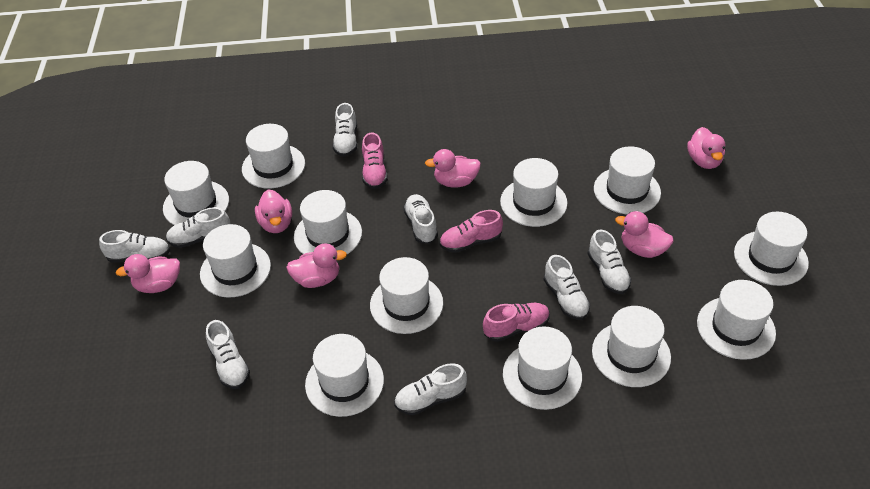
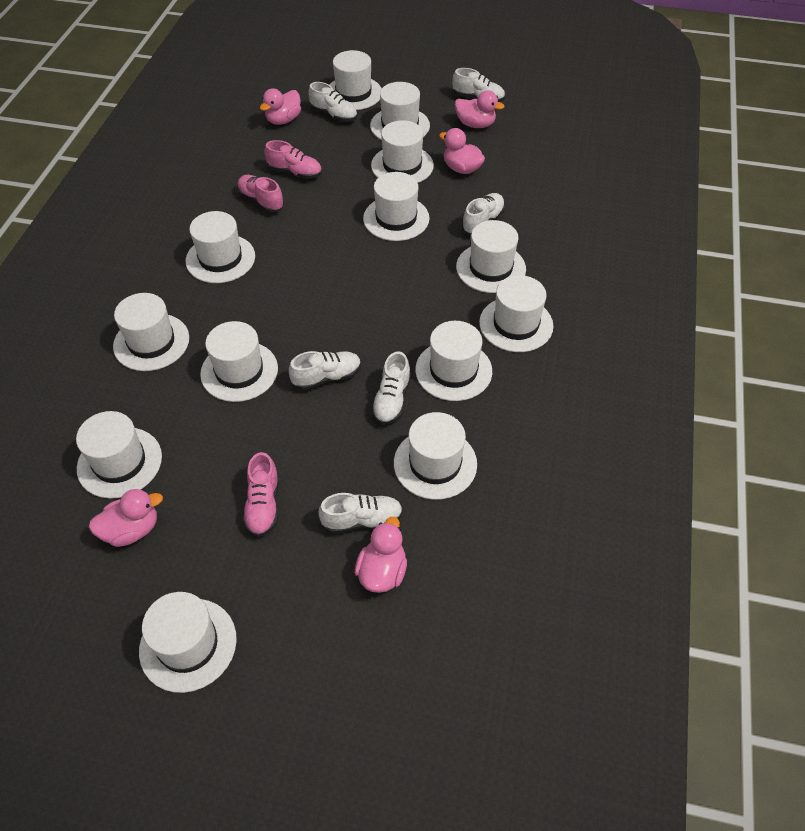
pink duck: 6 -> 5
white hat: 12 -> 13
white shoe: 8 -> 6

